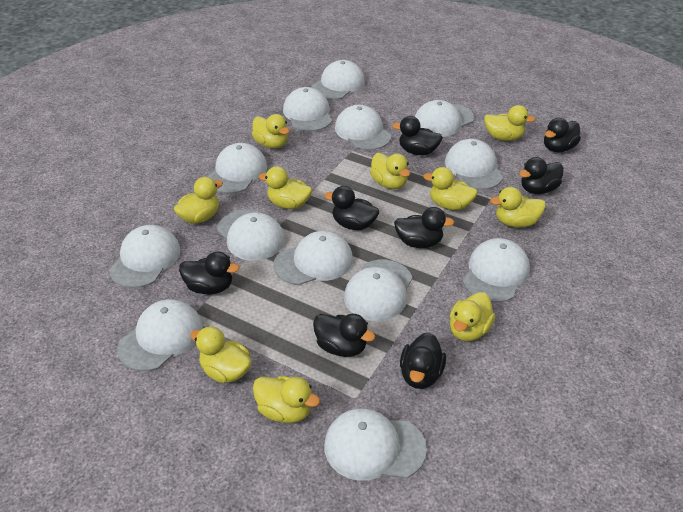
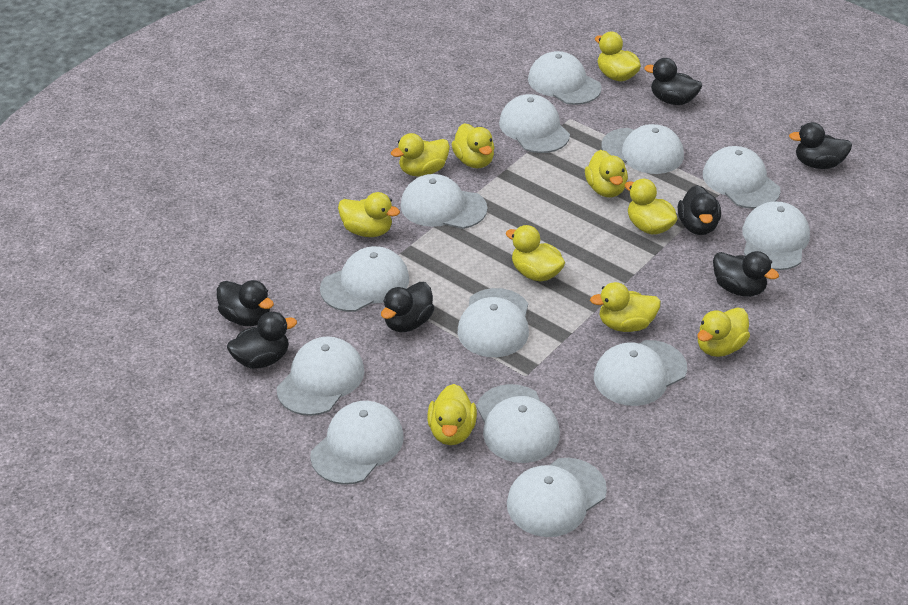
black duck: 8 -> 7

